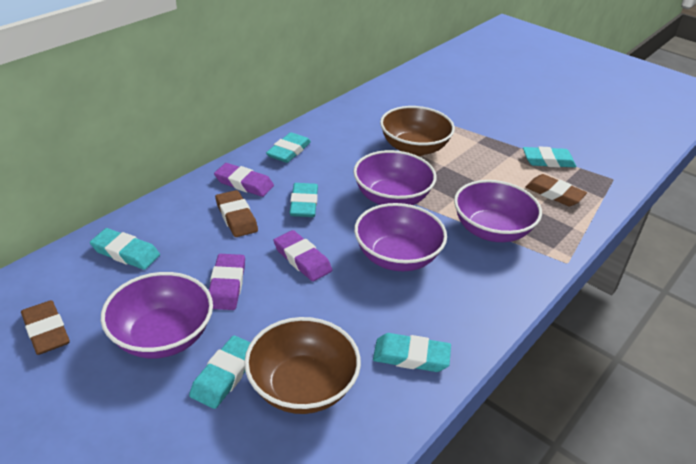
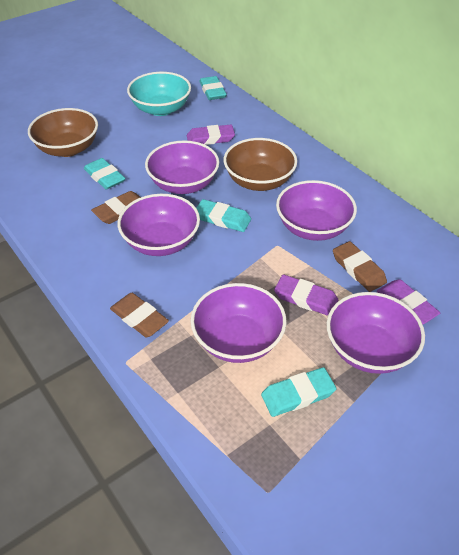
purple bowl: 4 -> 5
turquoise bowl: 0 -> 1
turquoise eraser: 6 -> 4

